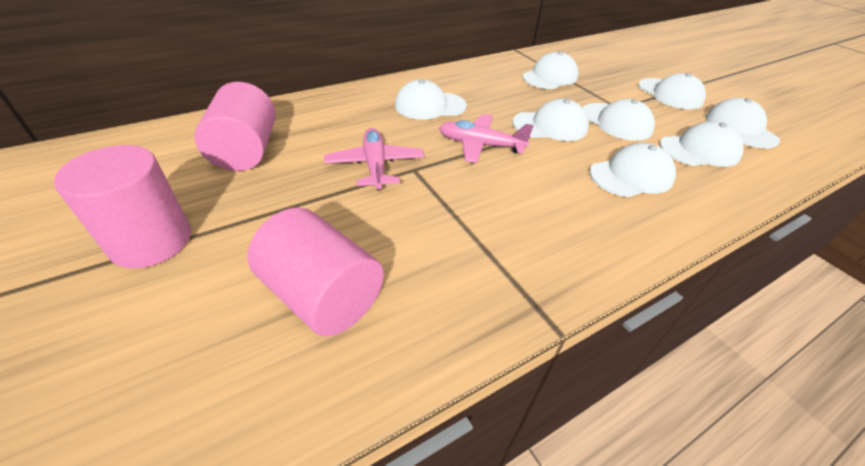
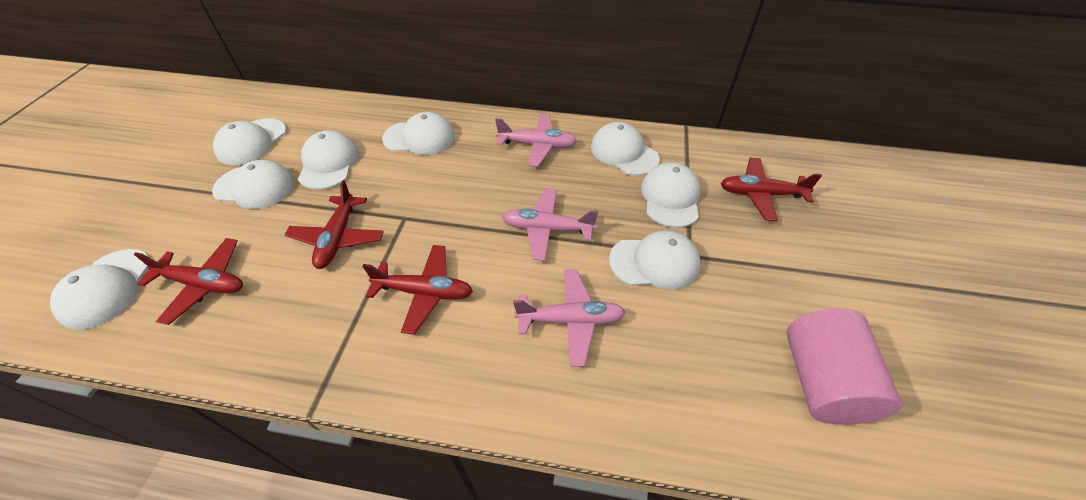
pink cylinder: 3 -> 1
pink plane: 2 -> 3
red plane: 0 -> 4

